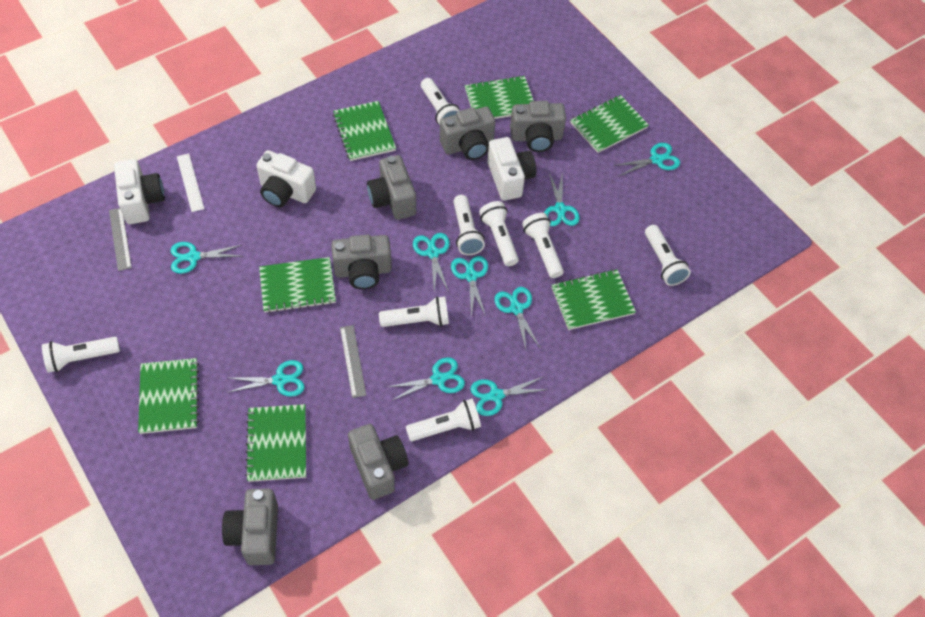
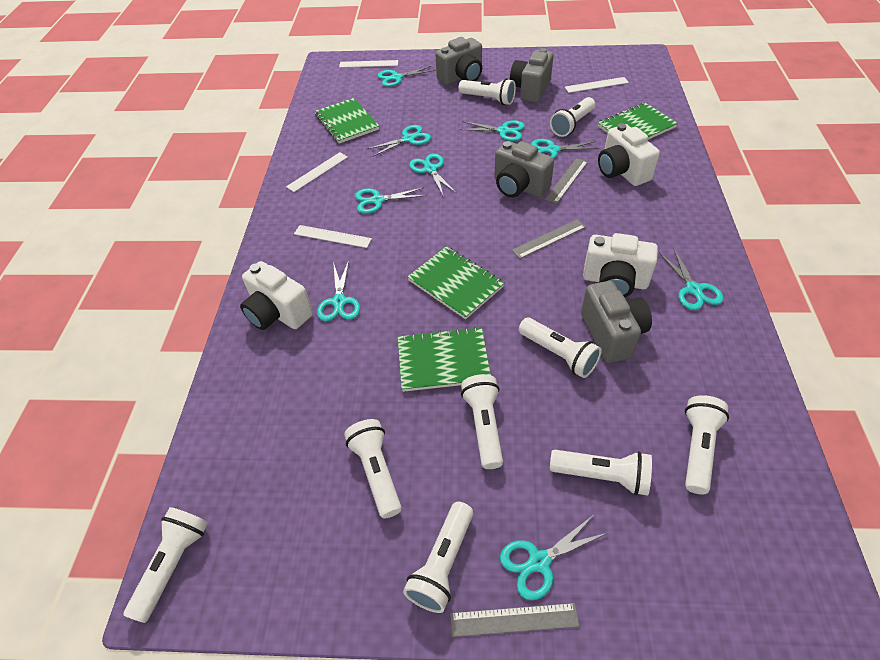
green notebook: 7 -> 4
grey camera: 6 -> 4
grey ruler: 2 -> 3
white flashlight: 8 -> 9
white ruler: 1 -> 4

